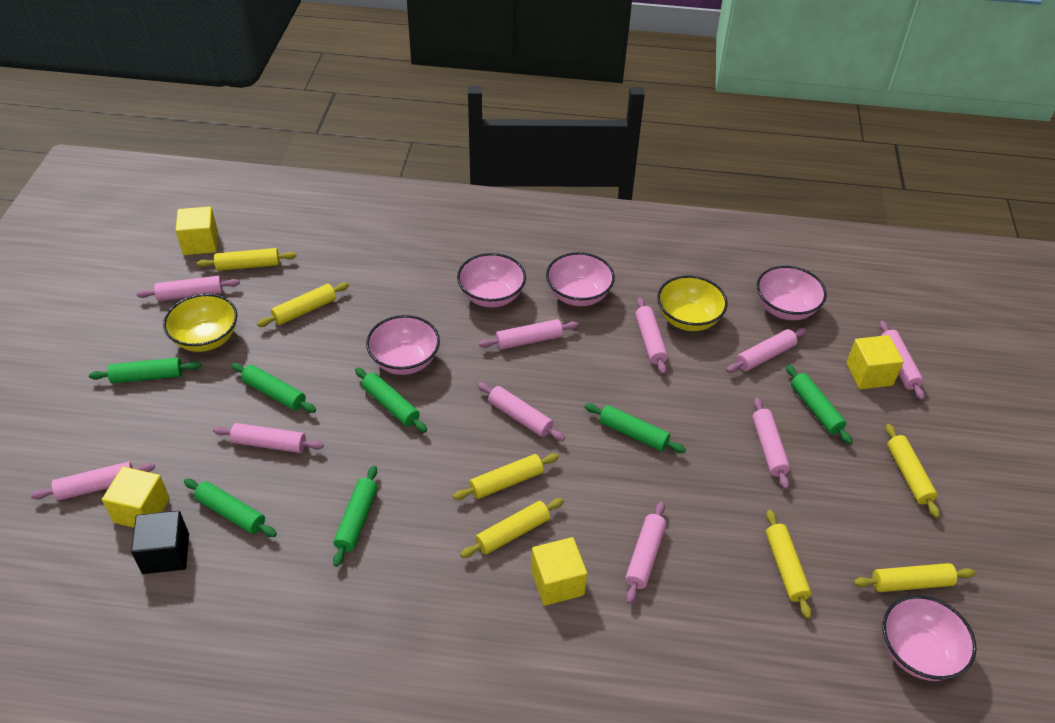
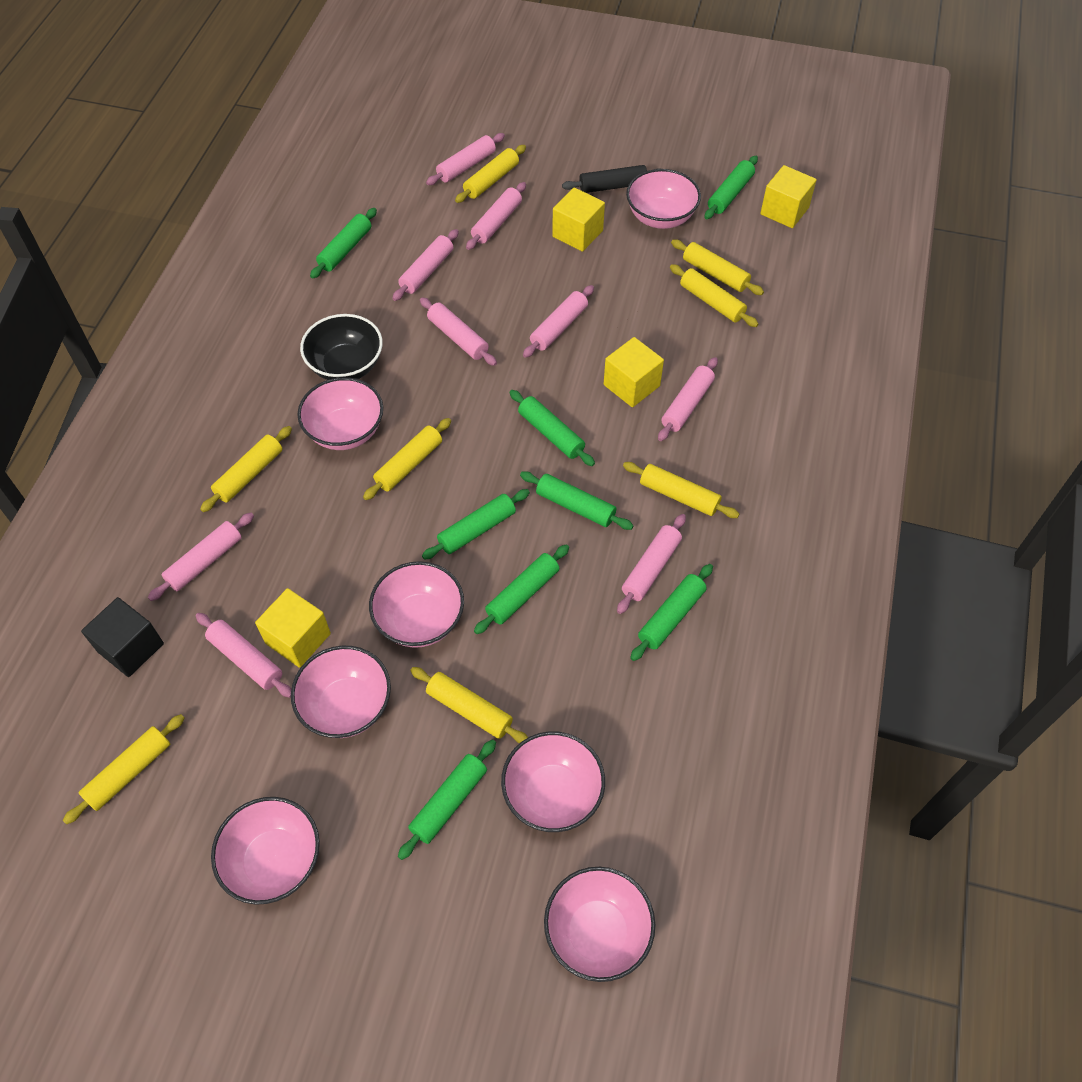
black bowl: 0 -> 1
black rolling pin: 0 -> 1
green rolling pin: 7 -> 8
pink bowl: 5 -> 7
pink rolling pin: 10 -> 9
yellow bowl: 2 -> 0
yellow rolling pin: 7 -> 8

